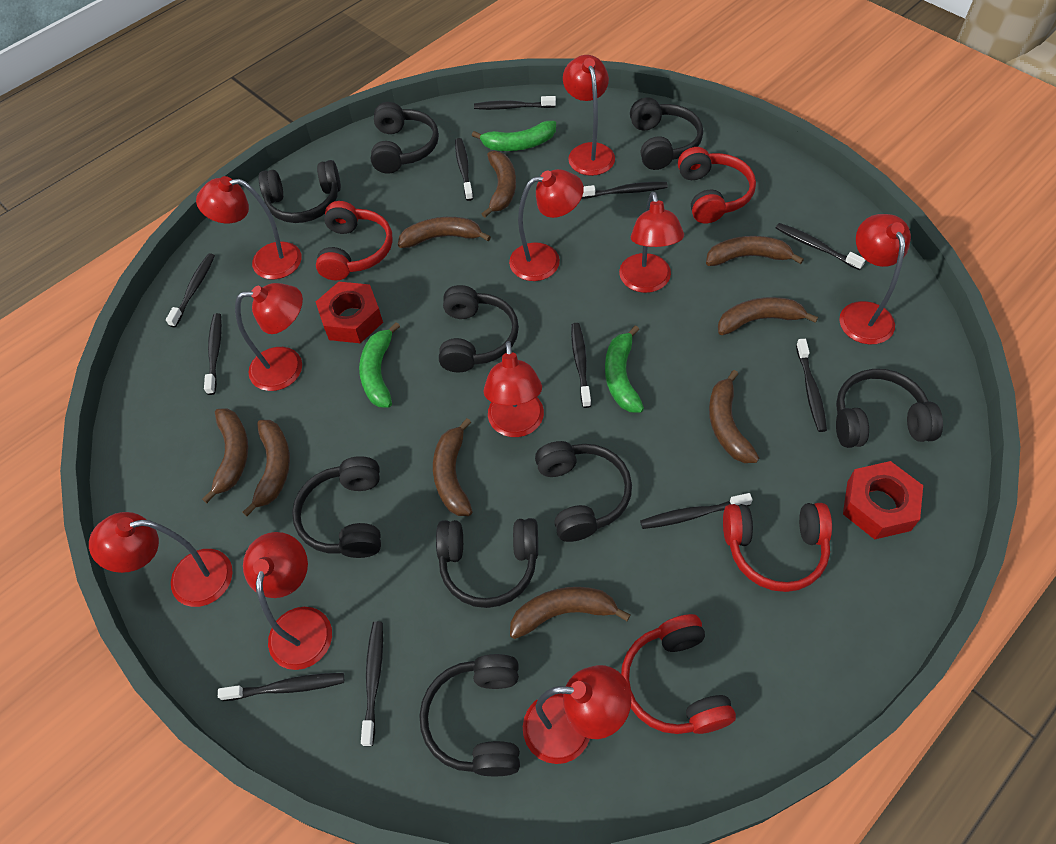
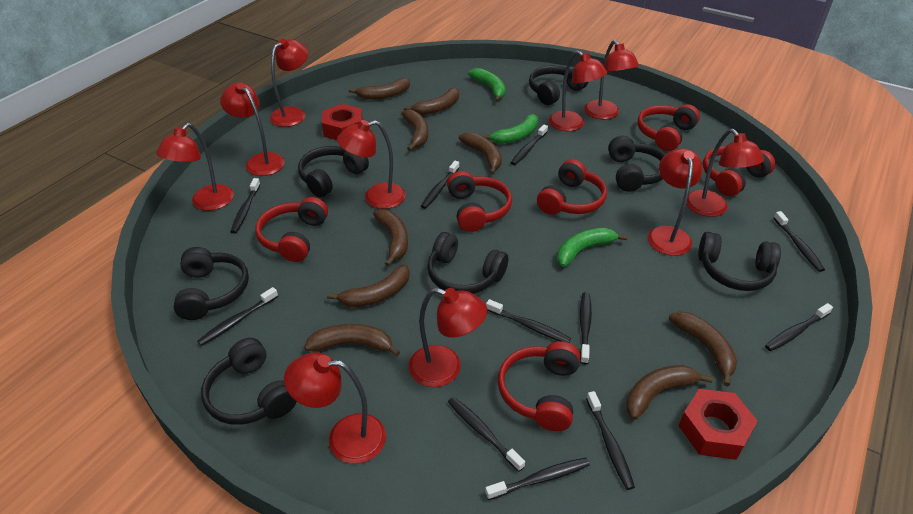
black headphones: 9 -> 7
red headphones: 4 -> 6

